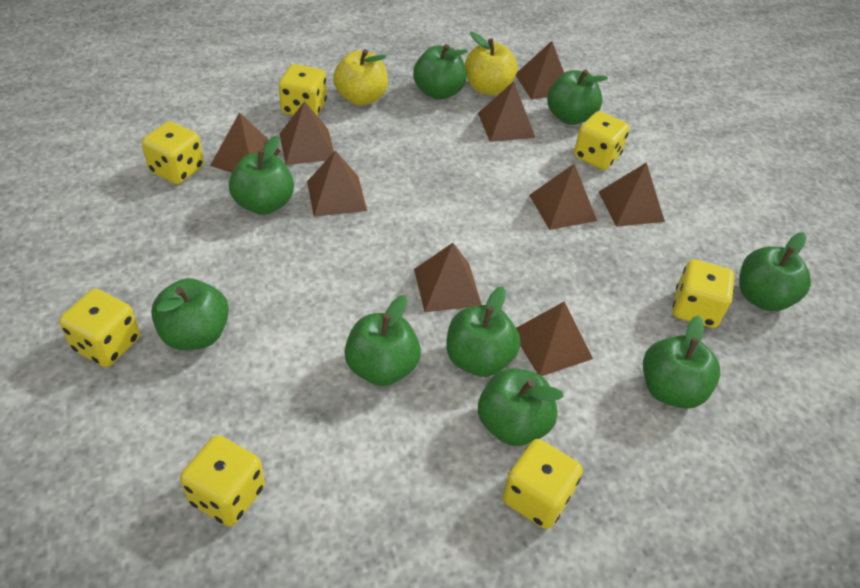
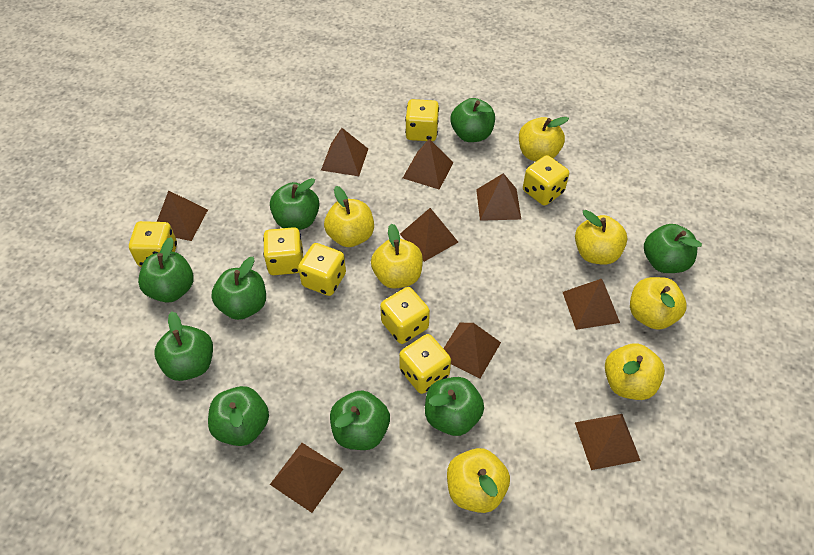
yellow apple: 2 -> 7

